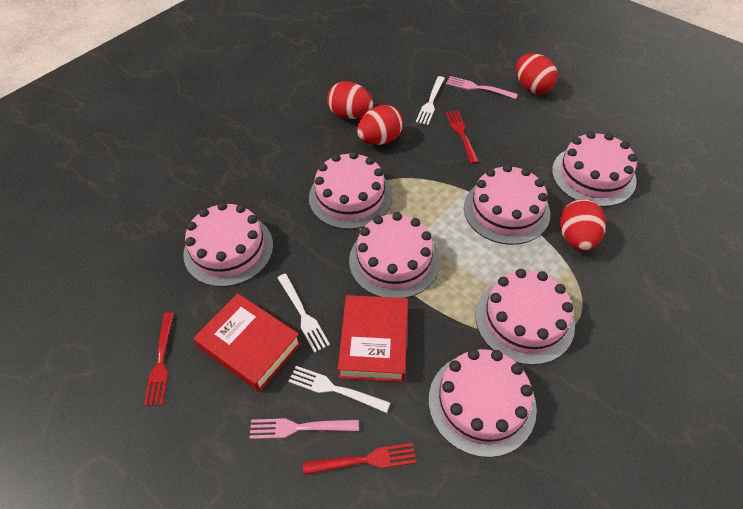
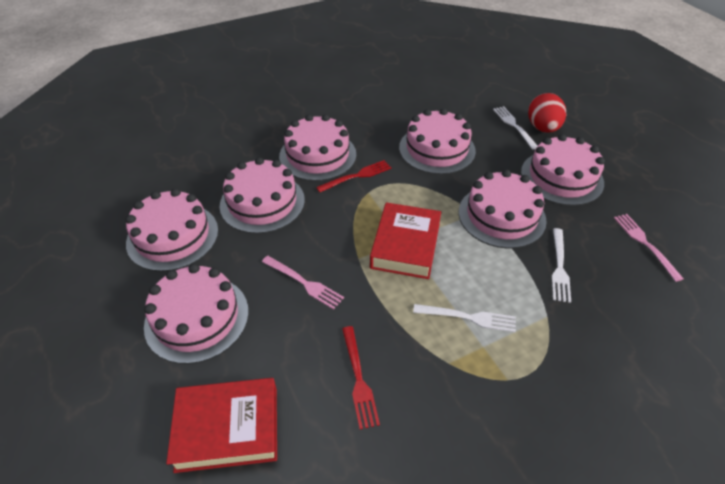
red egg: 4 -> 1
red fork: 3 -> 2

